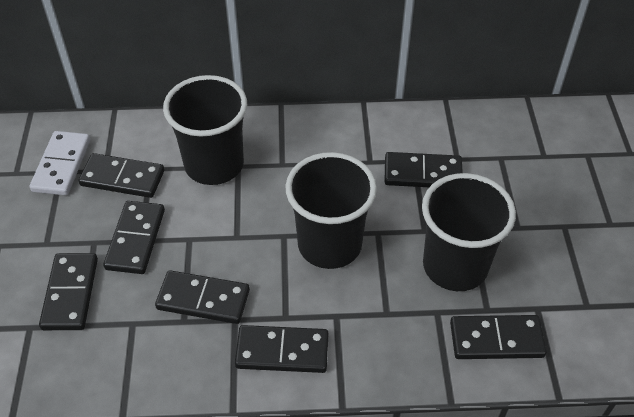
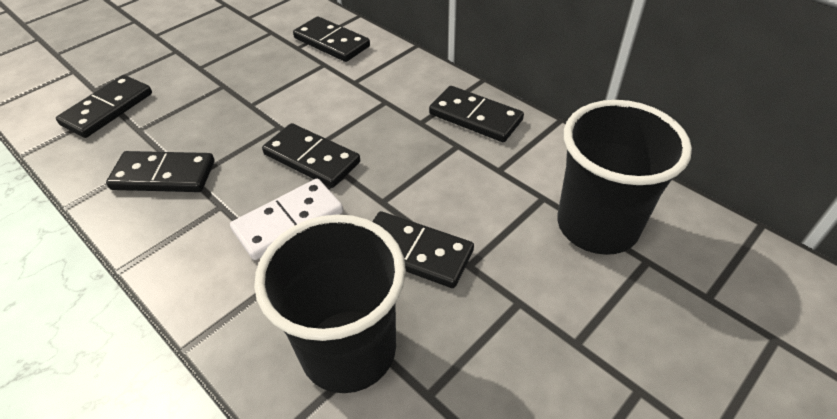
black cup: 3 -> 2
black domino: 7 -> 6

